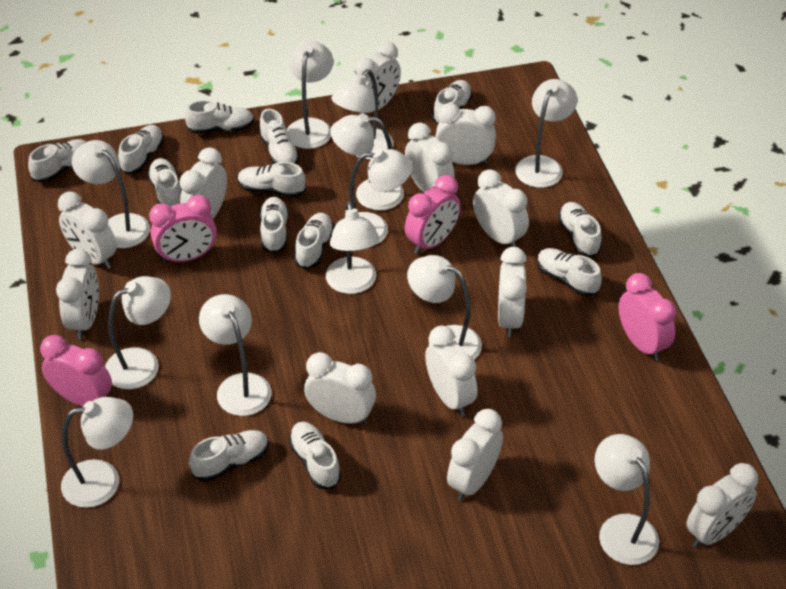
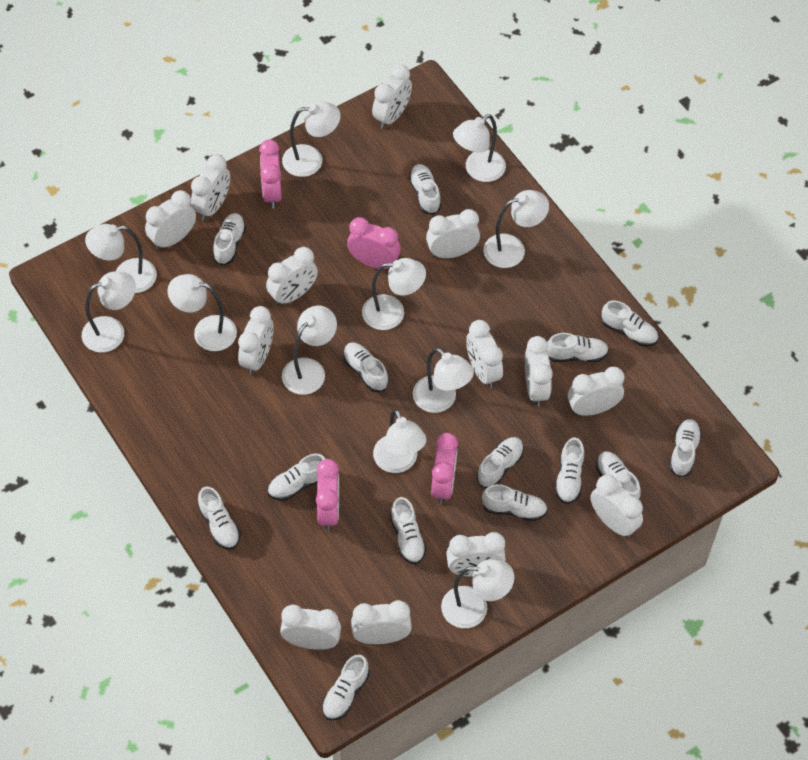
white clock: 12 -> 13
white lamp: 12 -> 11
white shoe: 13 -> 14

